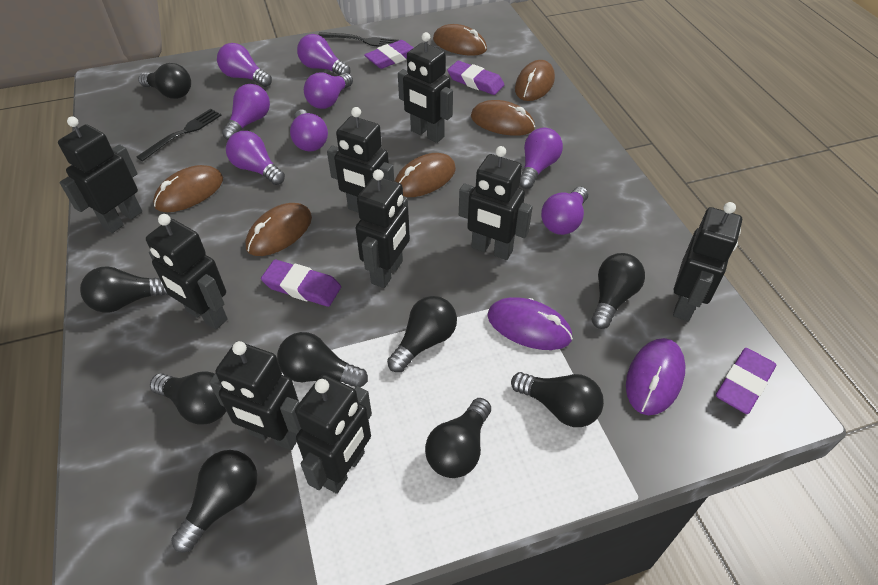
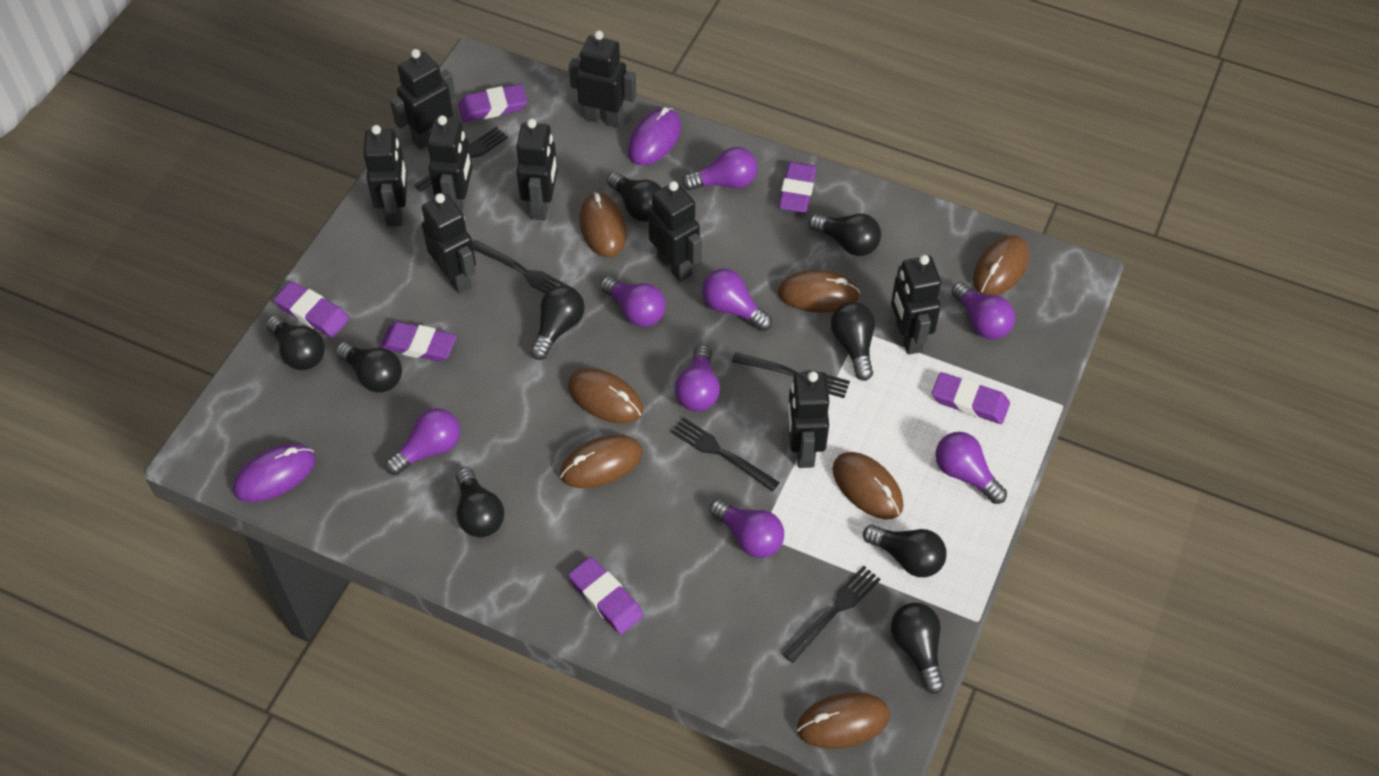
black fork: 2 -> 5
brown mouse: 6 -> 7
purple eraser: 4 -> 6

